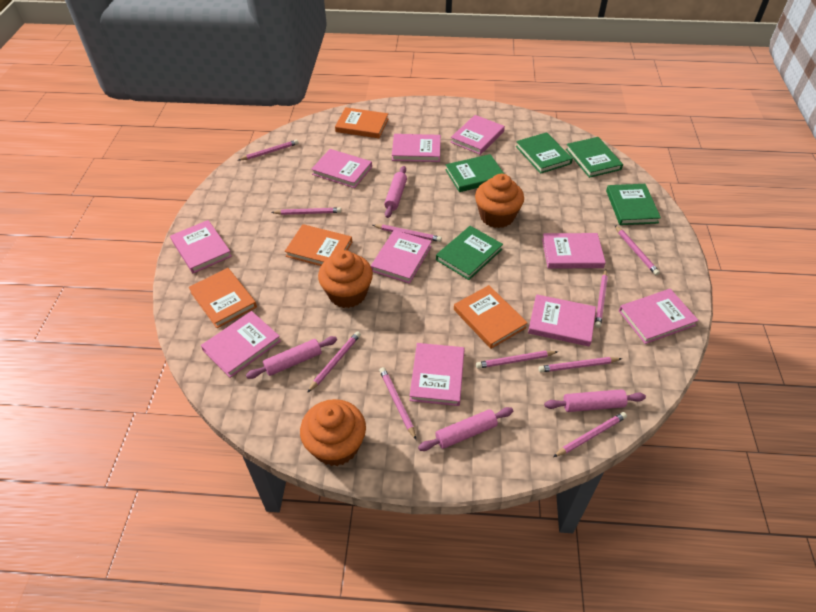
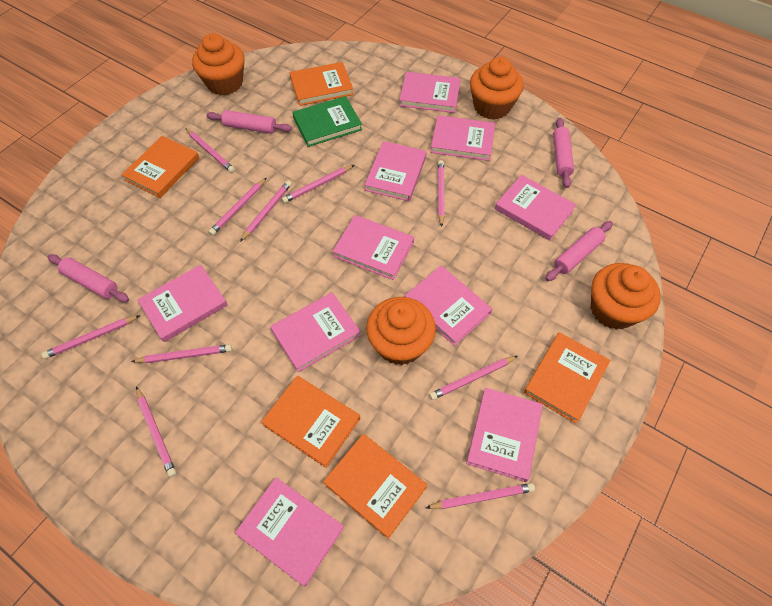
green book: 5 -> 1
orange book: 4 -> 5
orange cupcake: 3 -> 4

